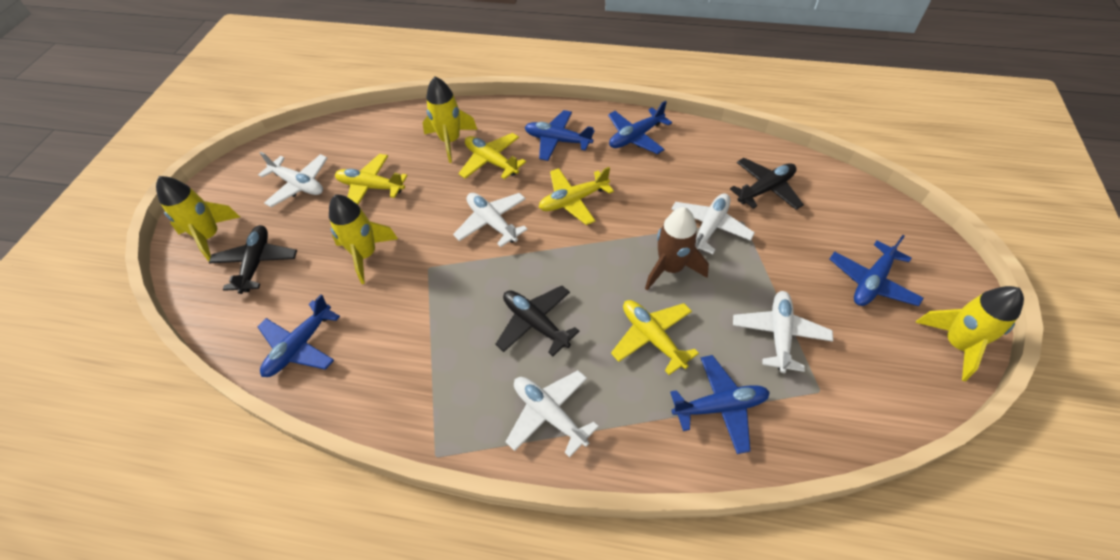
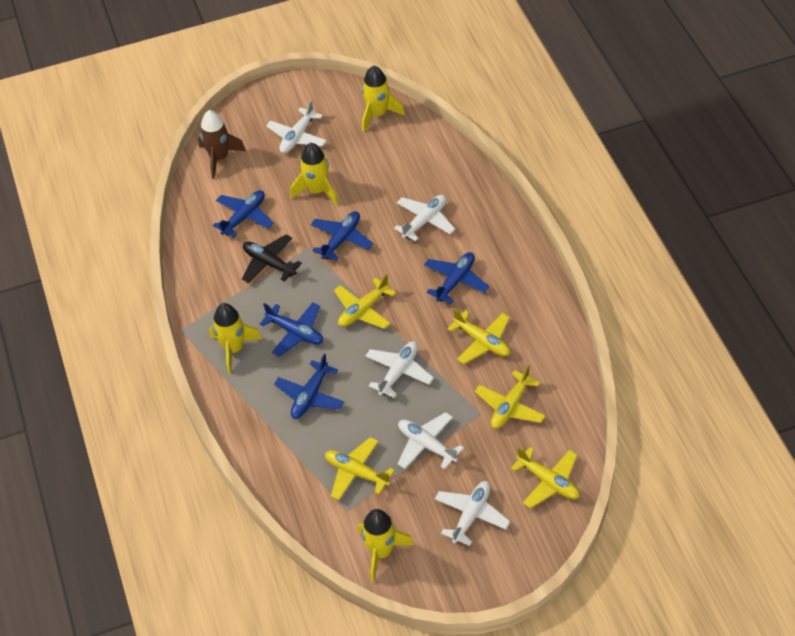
black plane: 3 -> 1
yellow plane: 4 -> 5

